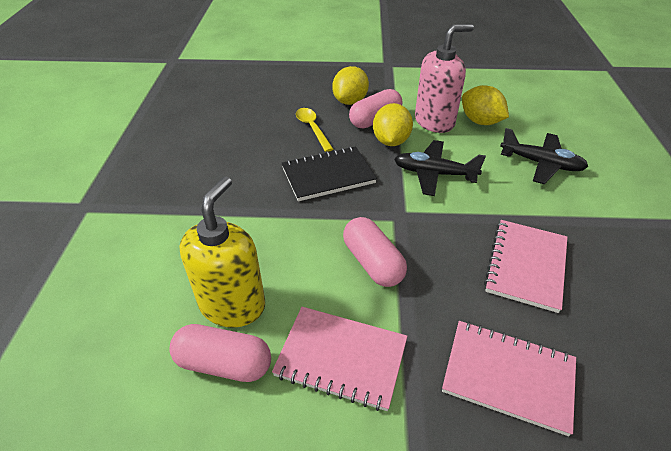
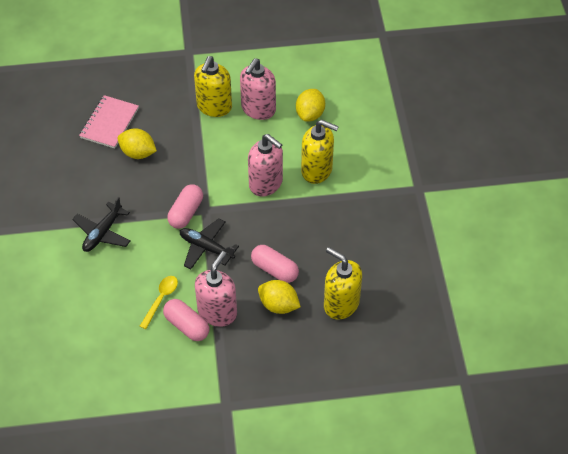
black notebook: 1 -> 0
pink notebook: 3 -> 1
pink soap dispenser: 1 -> 3
yellow soap dispenser: 1 -> 3

